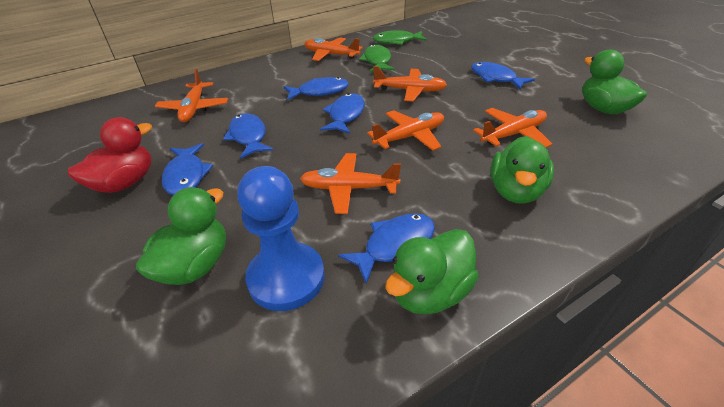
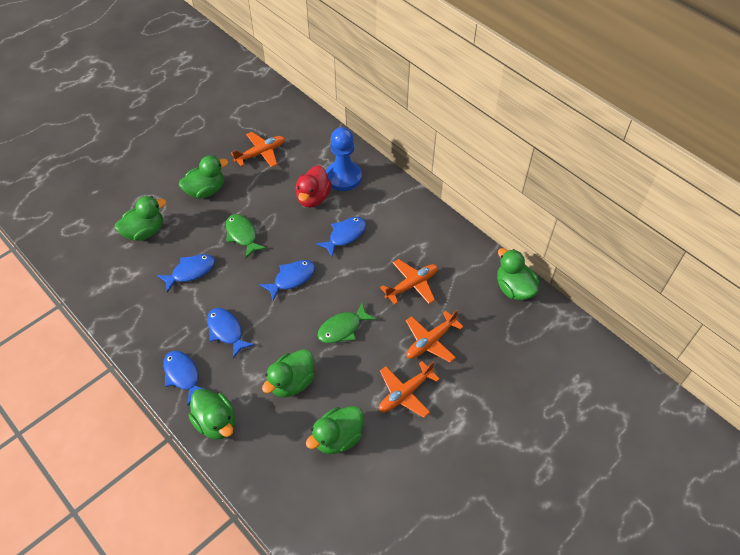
blue fish: 6 -> 5
green duck: 4 -> 6
orange plane: 6 -> 4

